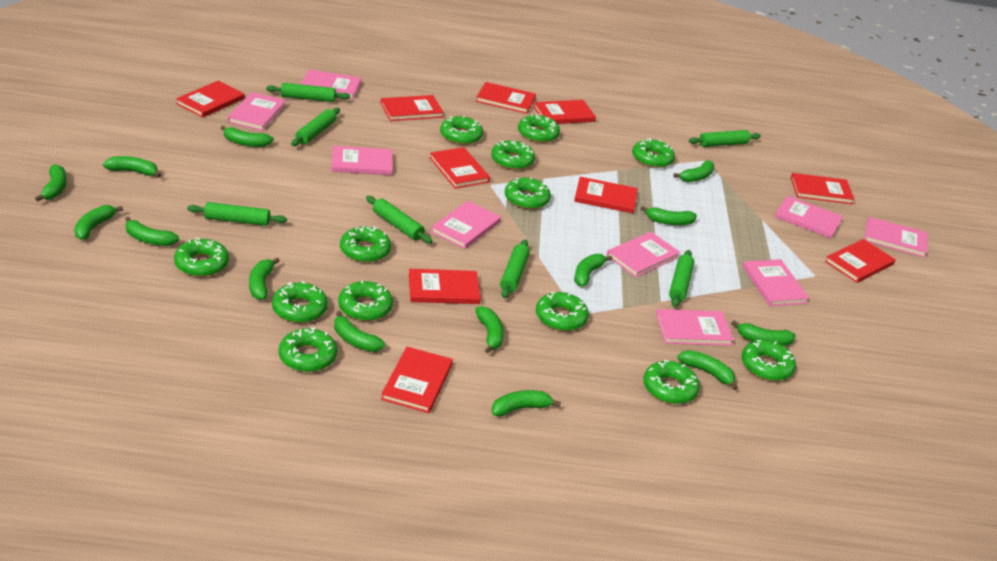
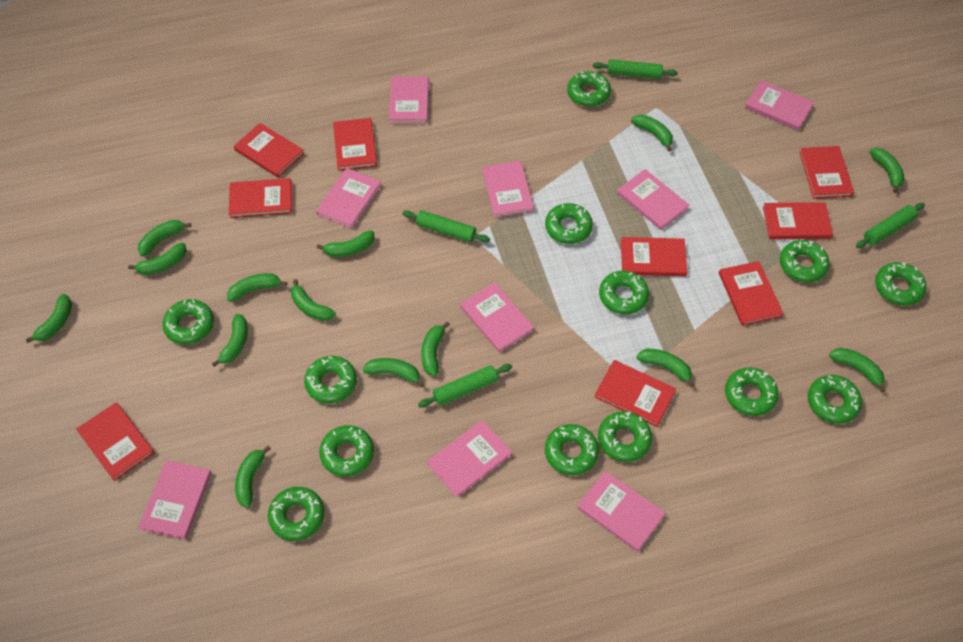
green rolling pin: 7 -> 4
red book: 10 -> 9

